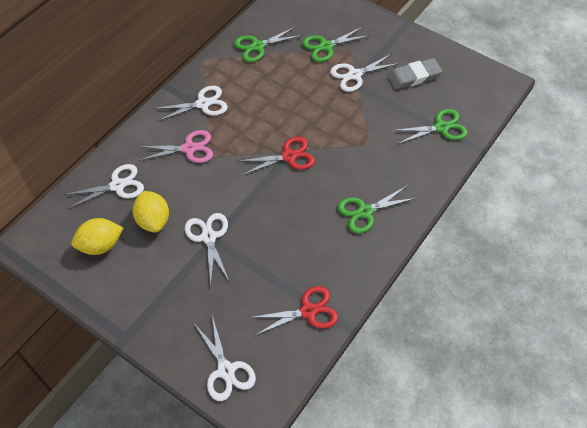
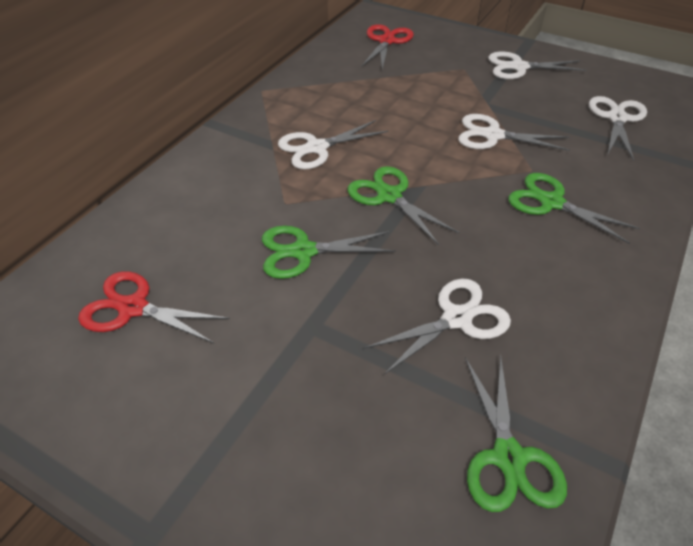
grey eraser: 1 -> 0
pink scissors: 1 -> 0
yellow lemon: 2 -> 0

